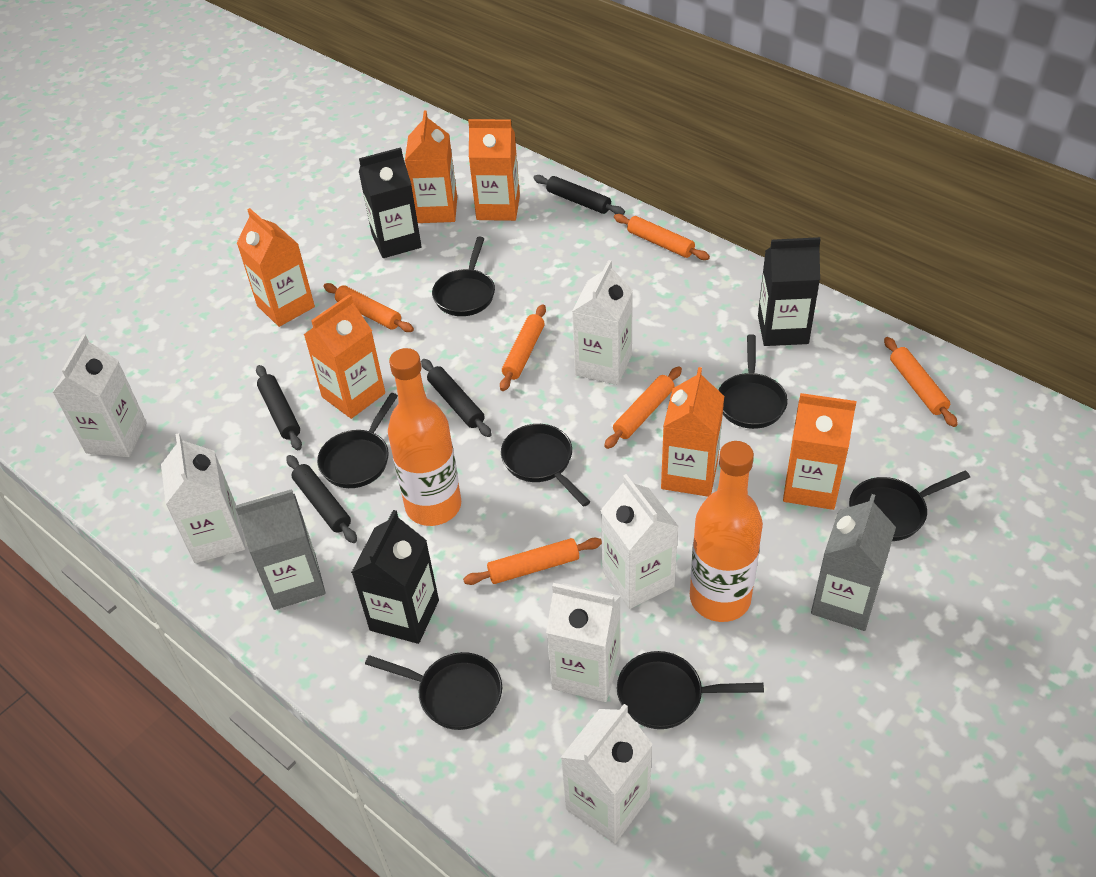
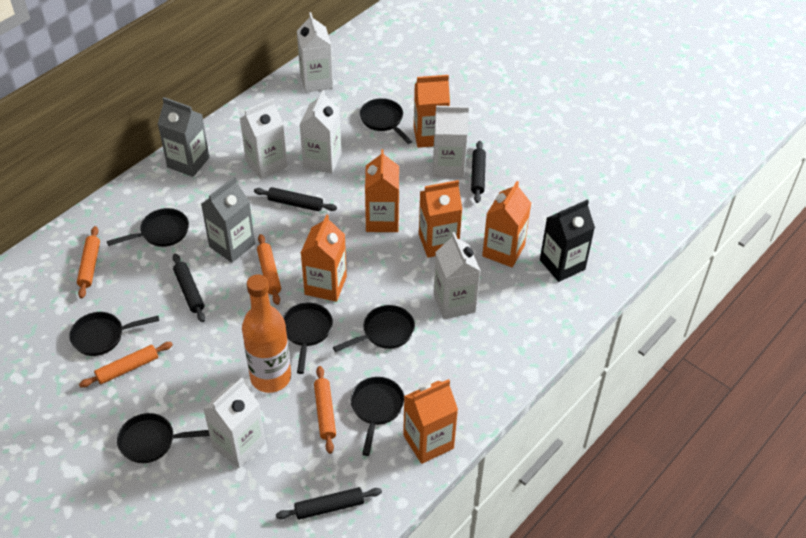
black carton: 3 -> 1
orange bottle: 2 -> 1
orange rolling pin: 6 -> 4

